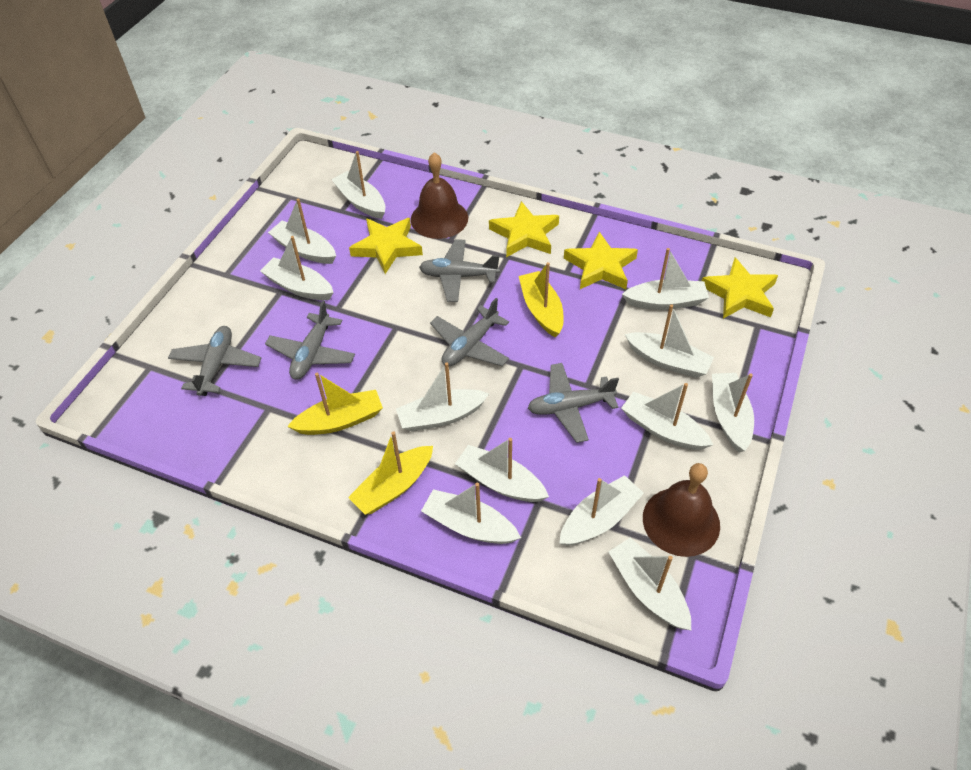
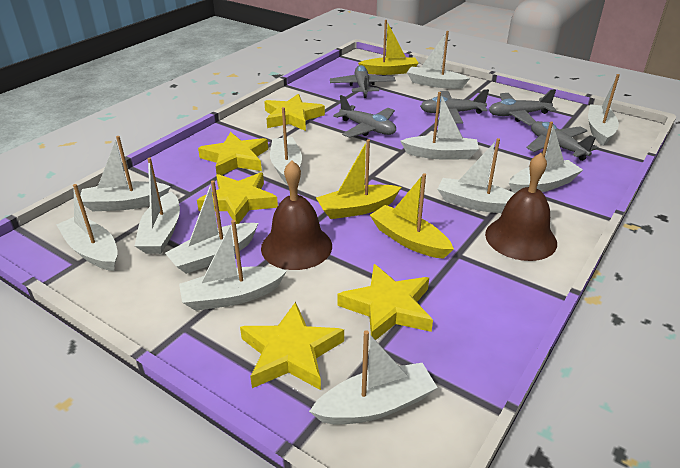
yellow star: 4 -> 5

